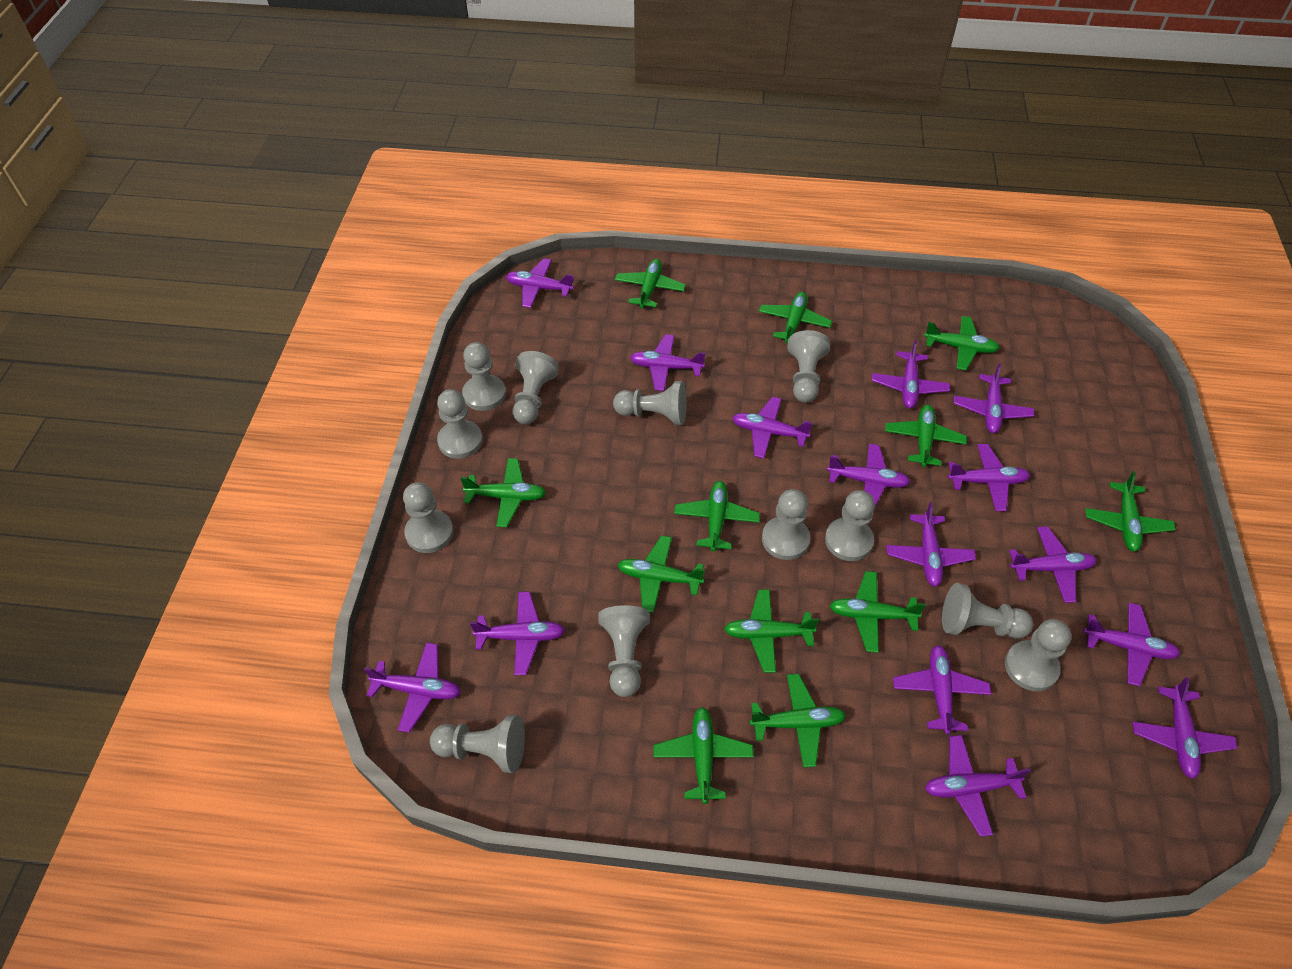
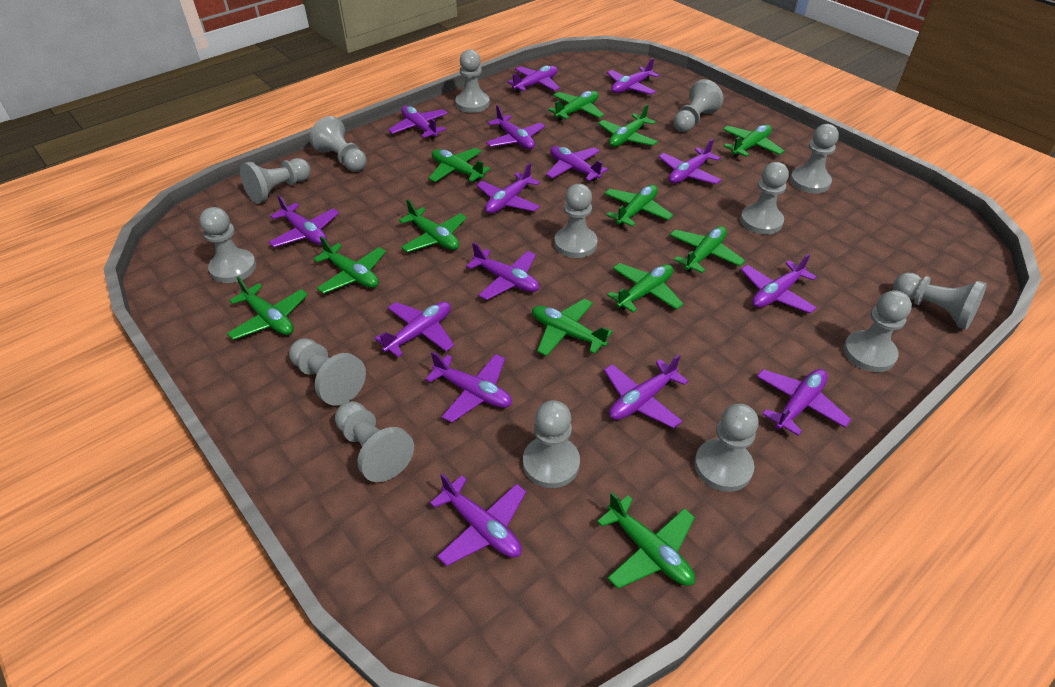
grey pawn: 12 -> 14

